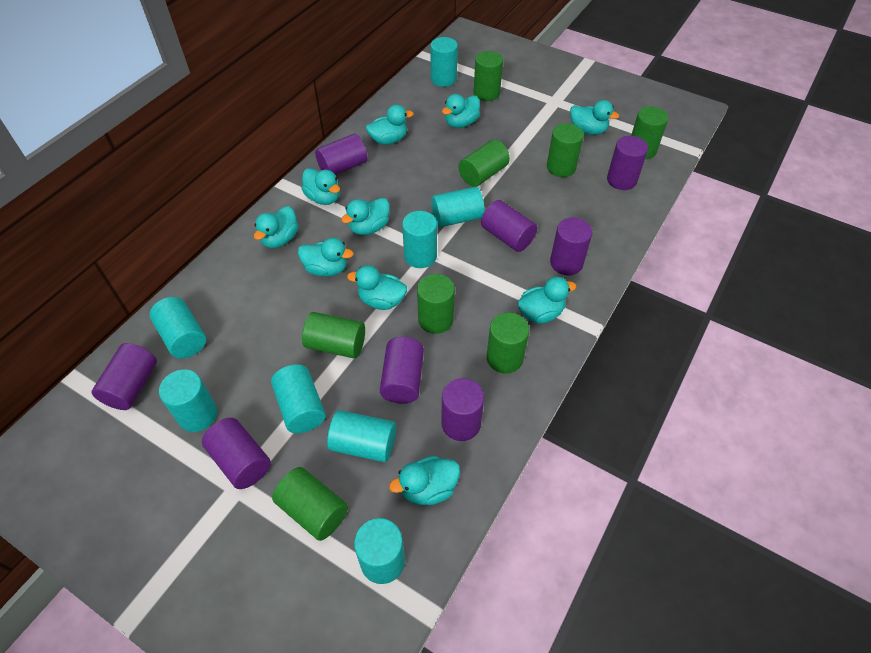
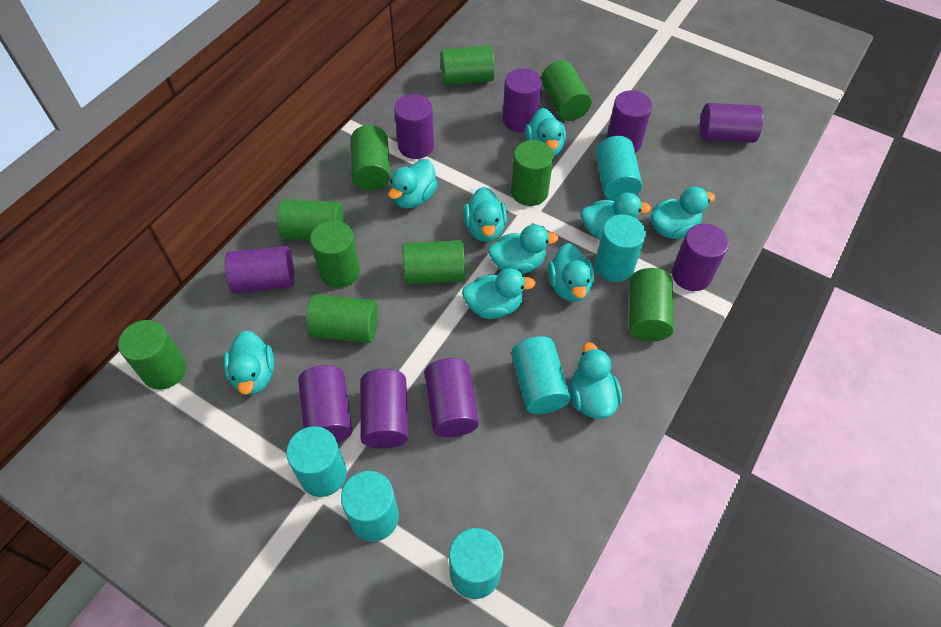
green cylinder: 8 -> 10
purple cylinder: 8 -> 9
turquoise cylinder: 8 -> 6

